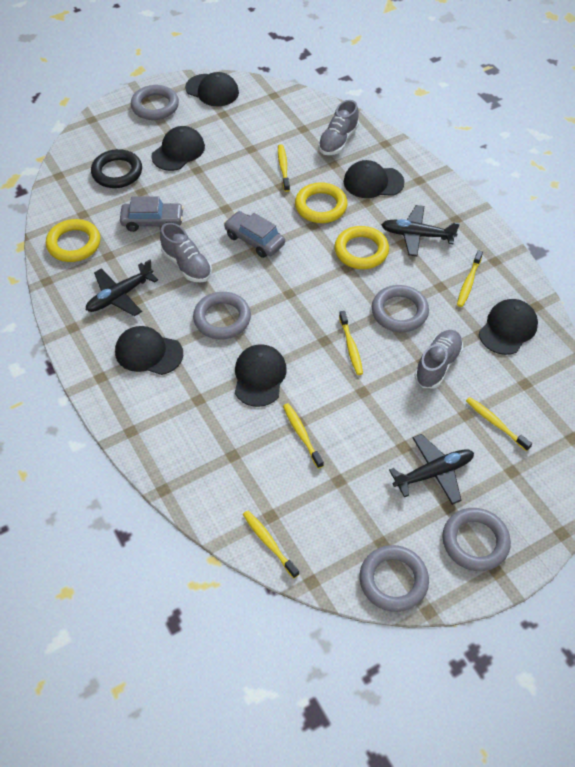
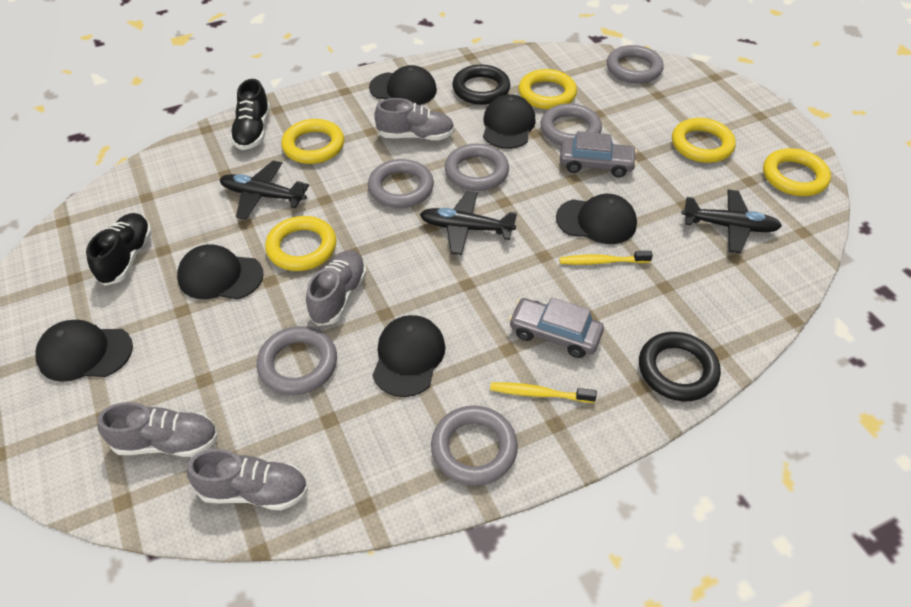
black ring: 1 -> 2
black shoe: 0 -> 2
grey ring: 5 -> 6
grey shoe: 3 -> 4
yellow ring: 3 -> 5
yellow toothbrush: 6 -> 2

